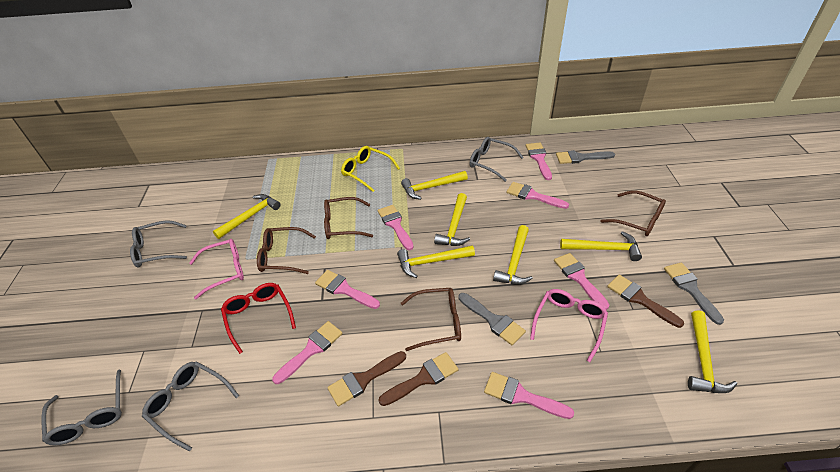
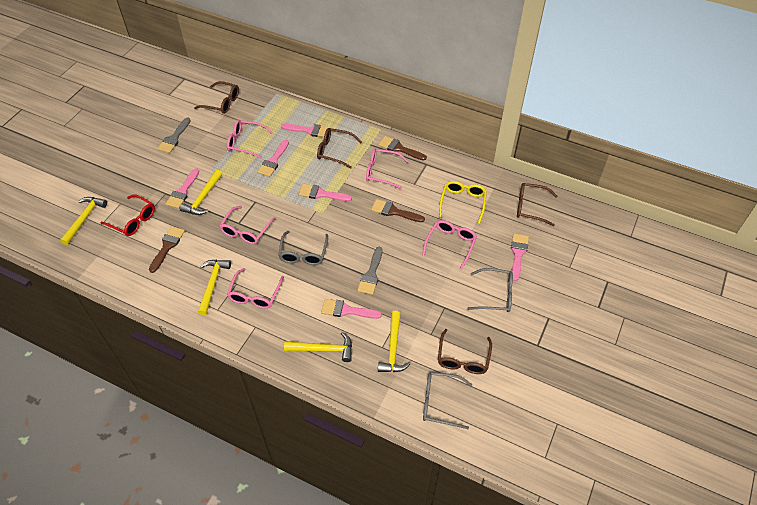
grey brush: 3 -> 2
grey glasses: 4 -> 3
pink brush: 7 -> 6
pink glasses: 2 -> 5
yellow hammer: 7 -> 5

